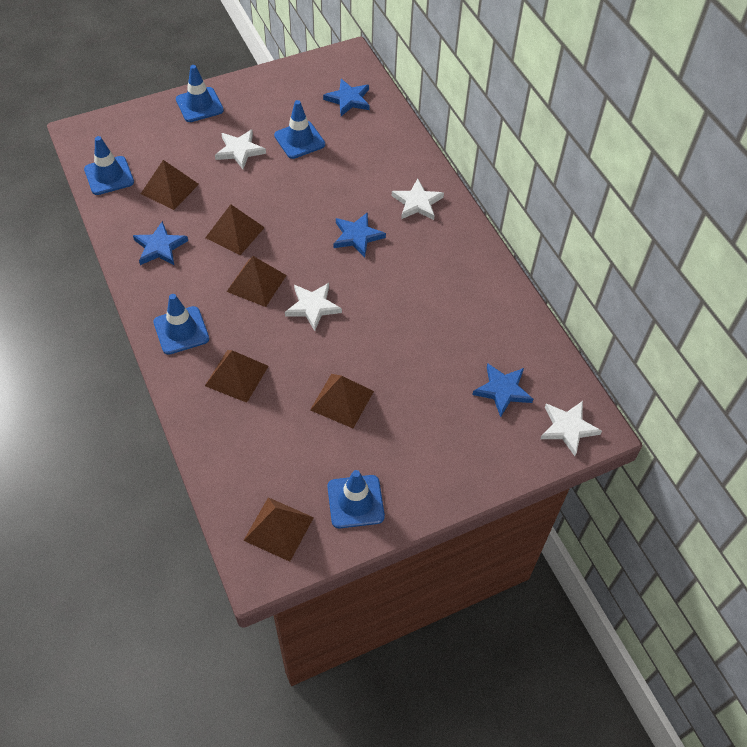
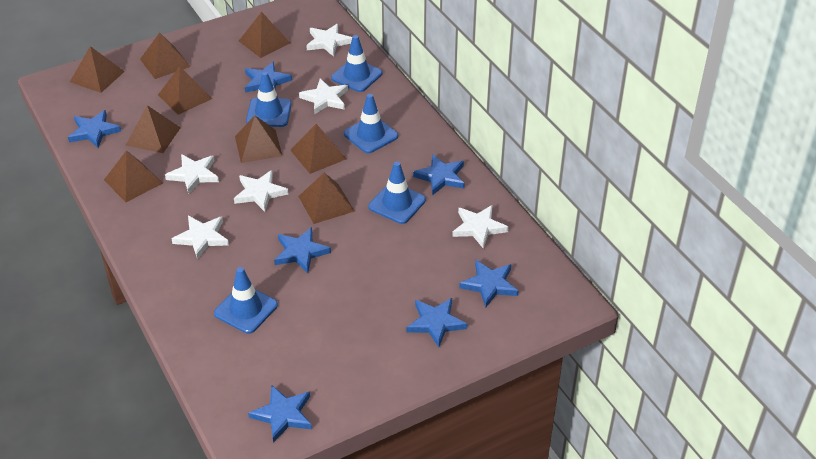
blue star: 4 -> 7
brown pyramid: 6 -> 9
white star: 4 -> 6

